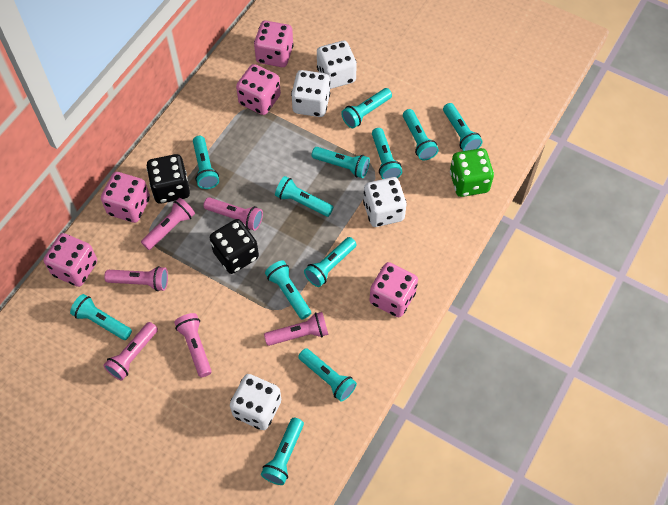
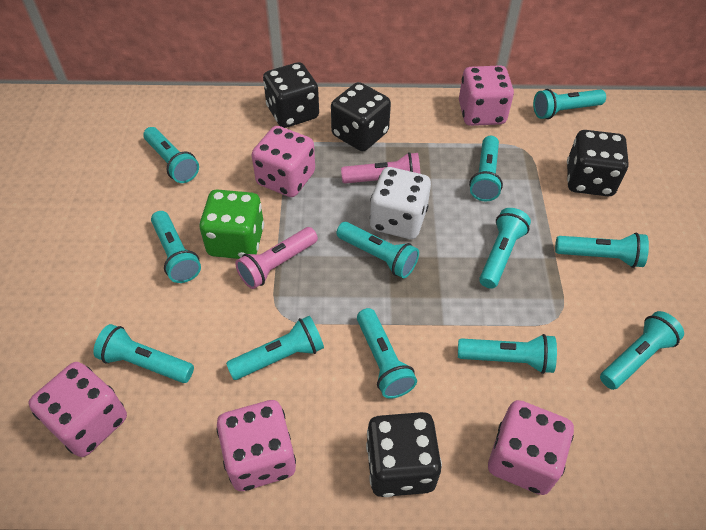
black dice: 2 -> 4
pink flashlight: 6 -> 2
white dice: 4 -> 1

